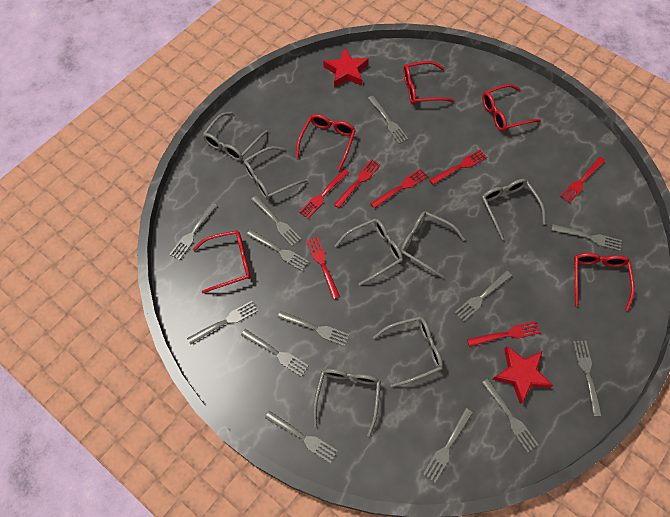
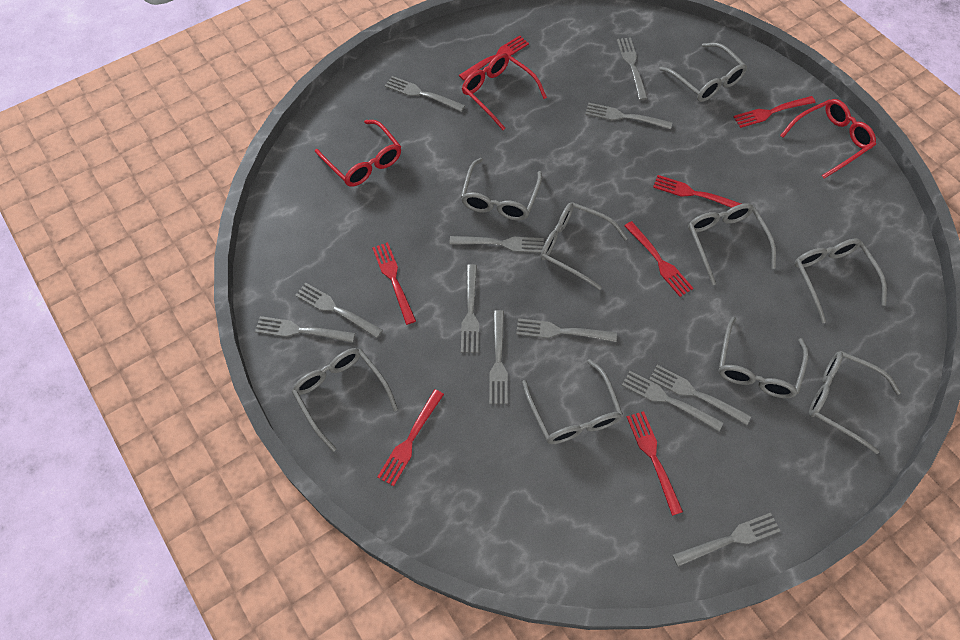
grey fork: 13 -> 12
grey glasses: 7 -> 9
red glasses: 5 -> 3
red star: 2 -> 0

